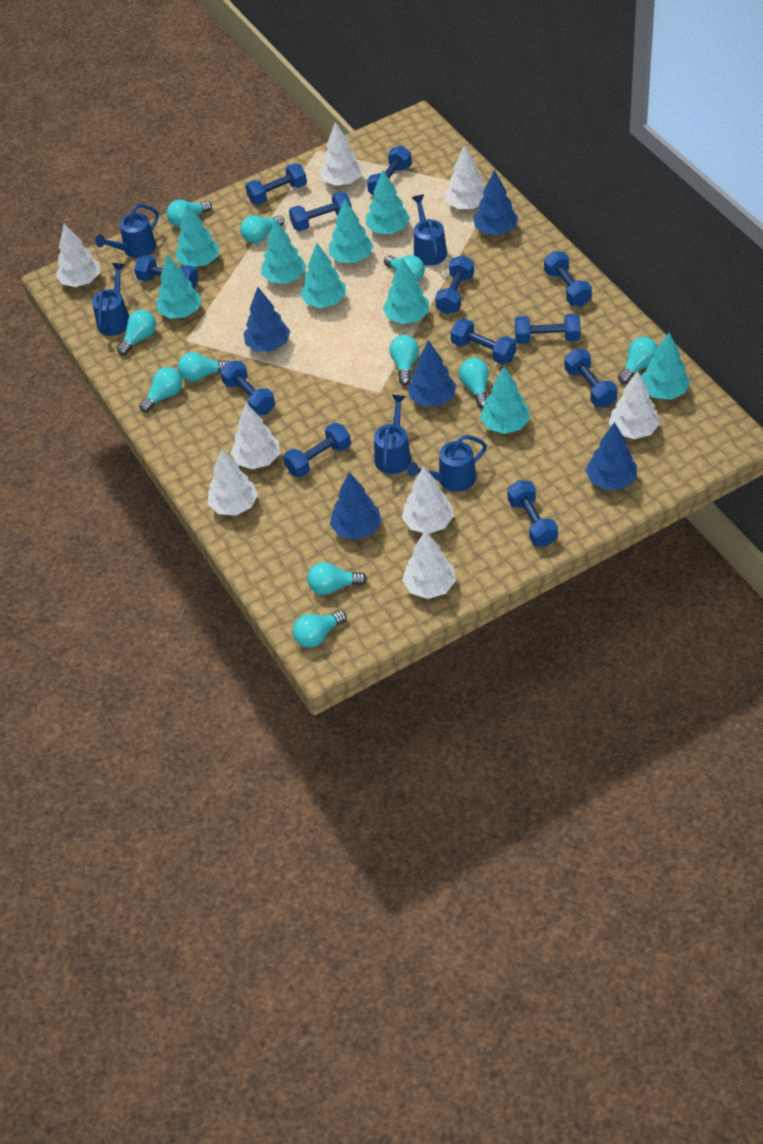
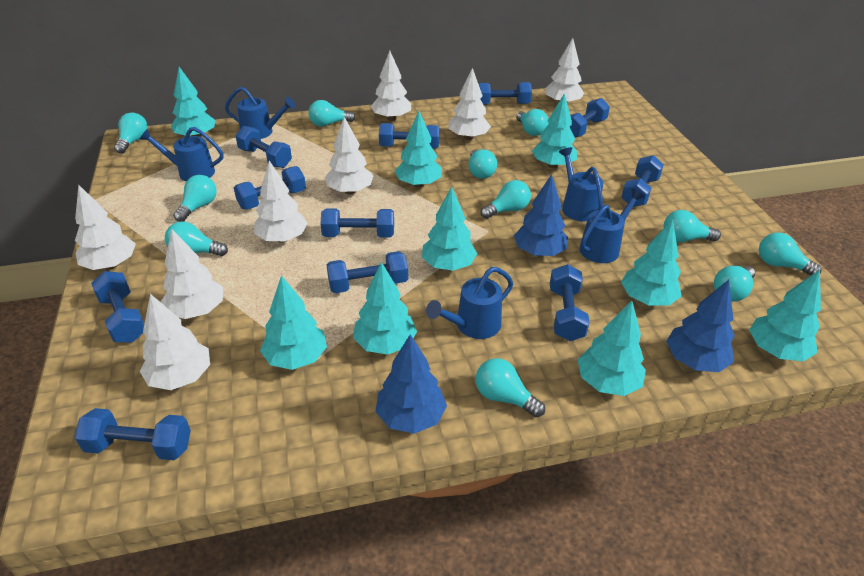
blue dumbbell: 12 -> 11
blue tree: 5 -> 3

